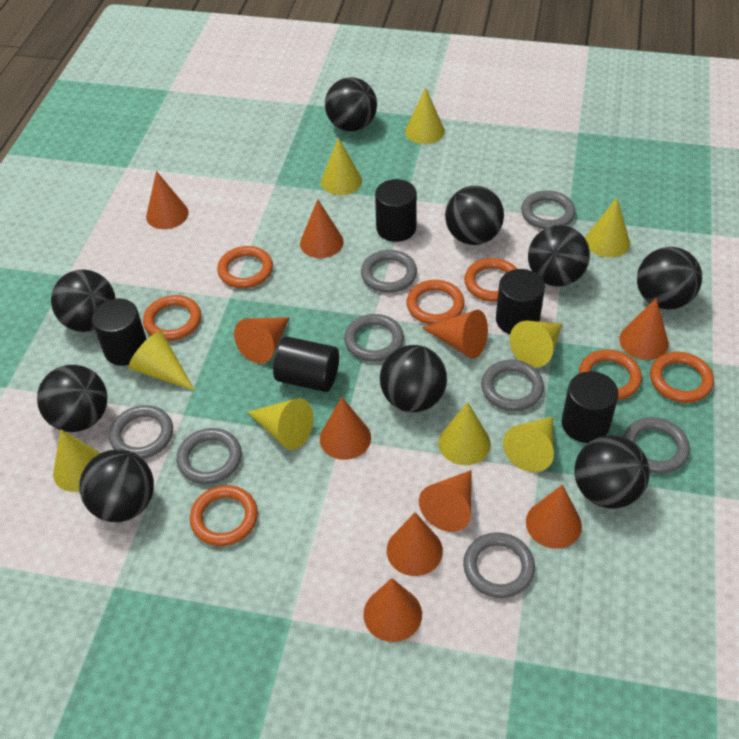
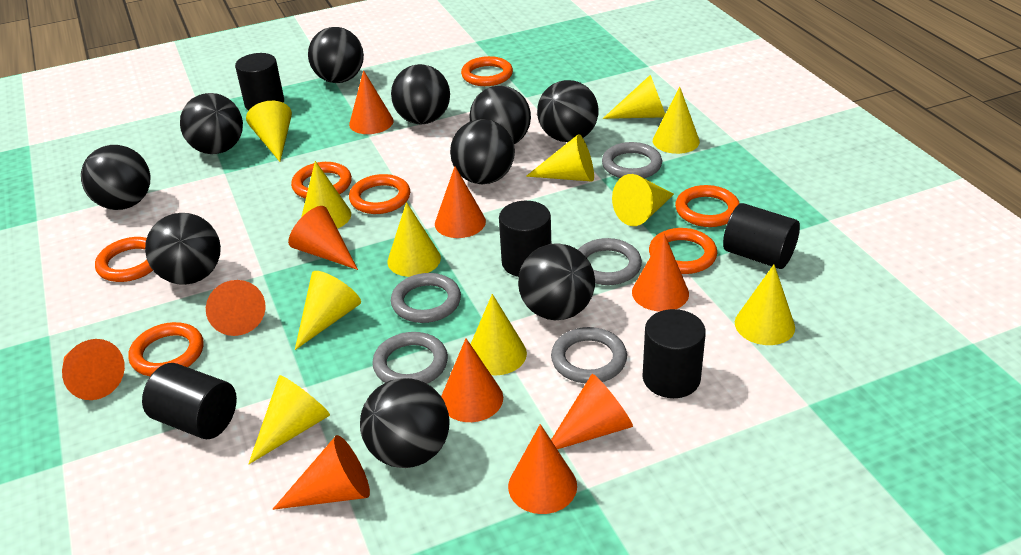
black ball: 9 -> 10
grey ring: 8 -> 5
yellow cone: 9 -> 11

